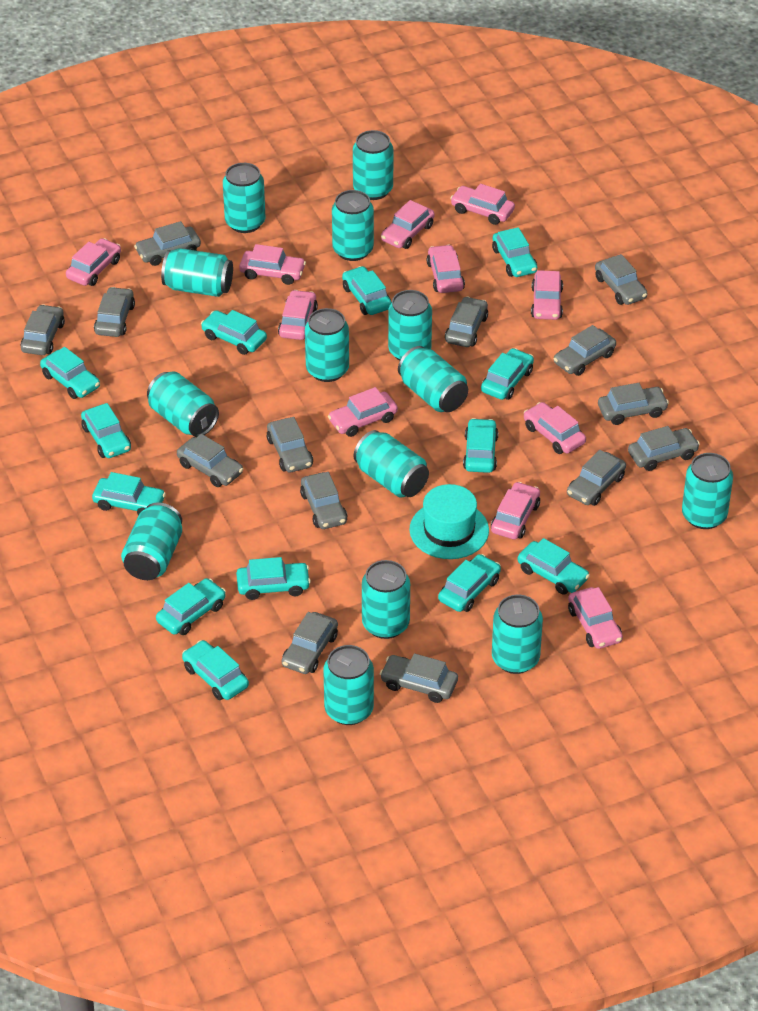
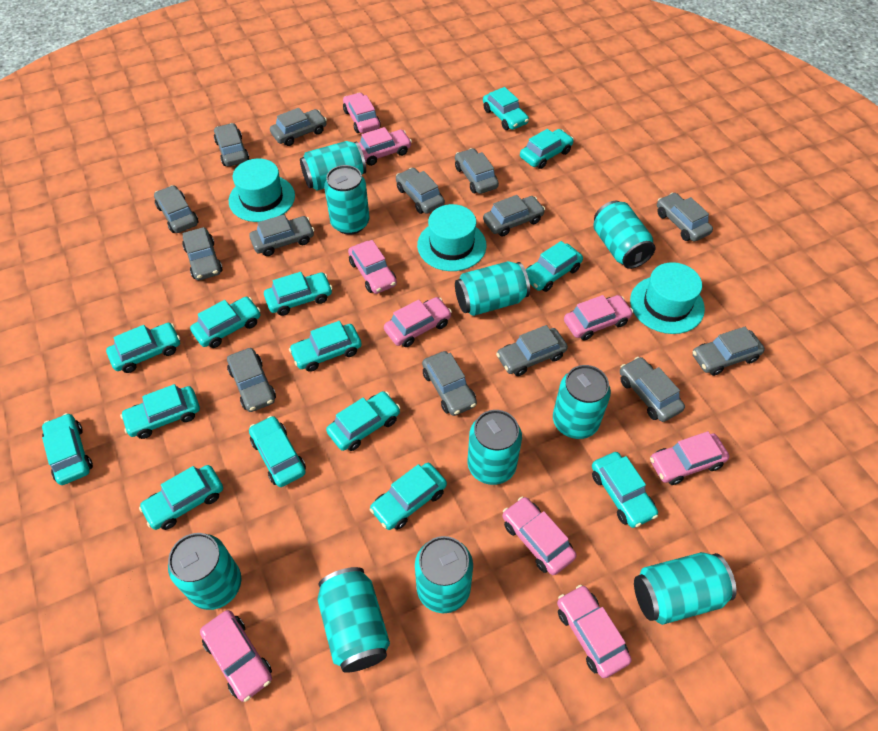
pink car: 11 -> 9
turquoise can: 14 -> 10
turquoise car: 13 -> 14
turquoise hat: 1 -> 3

